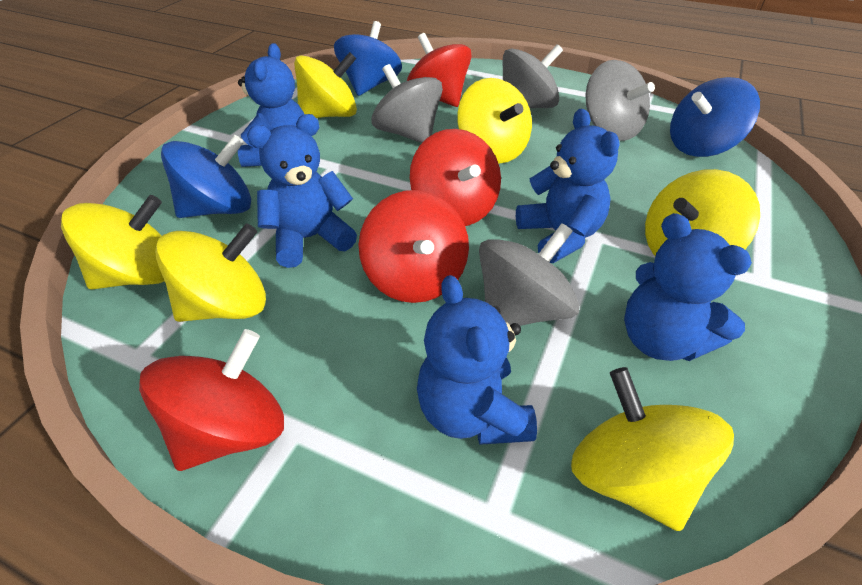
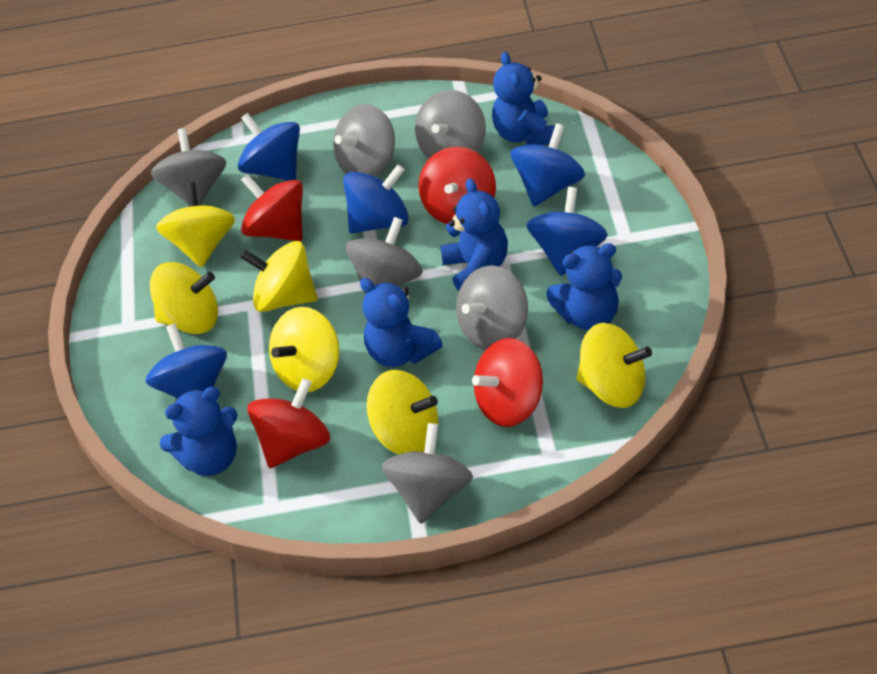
blue spinning top: 3 -> 5
grey spinning top: 4 -> 6

